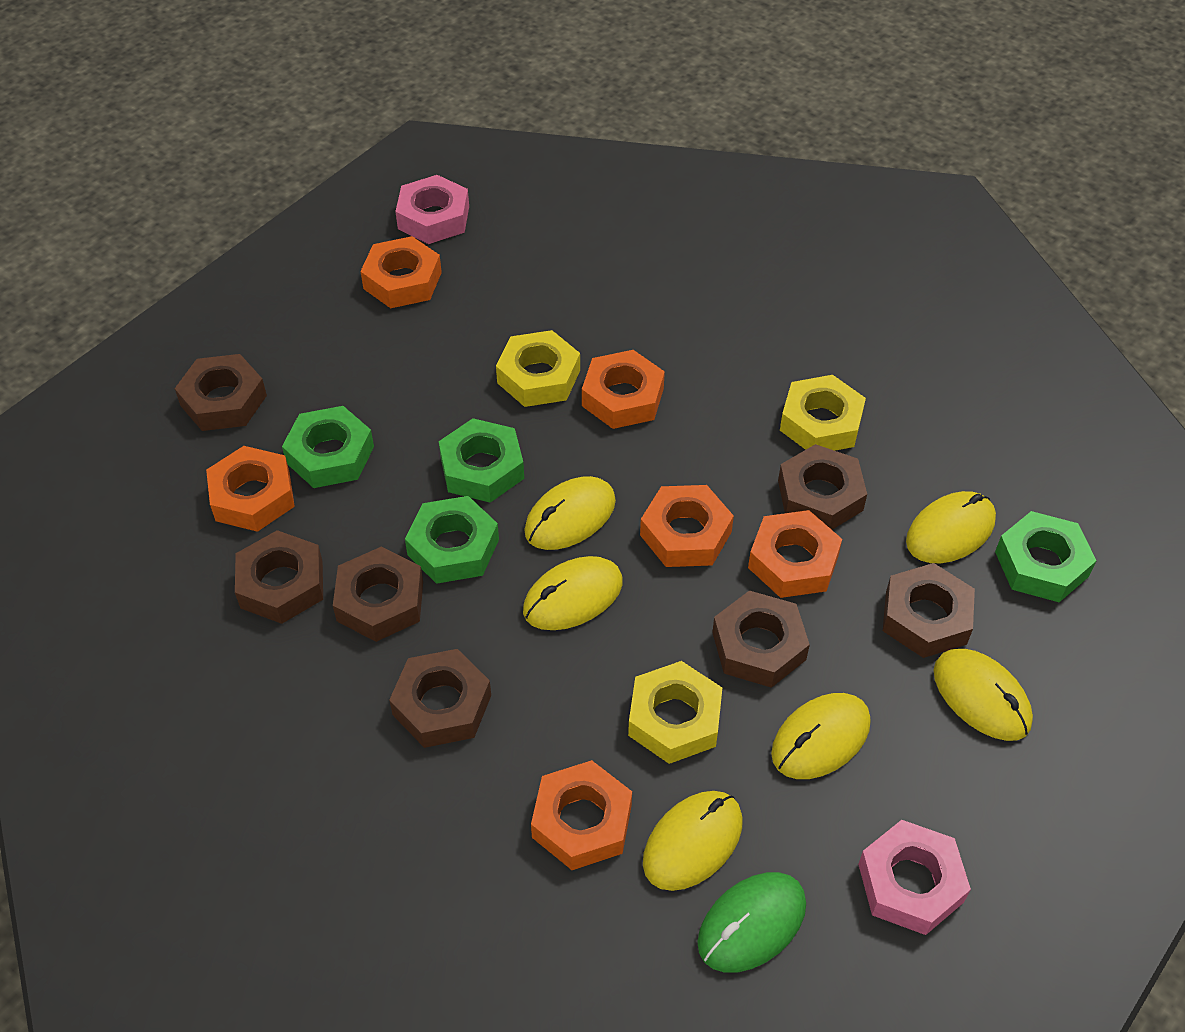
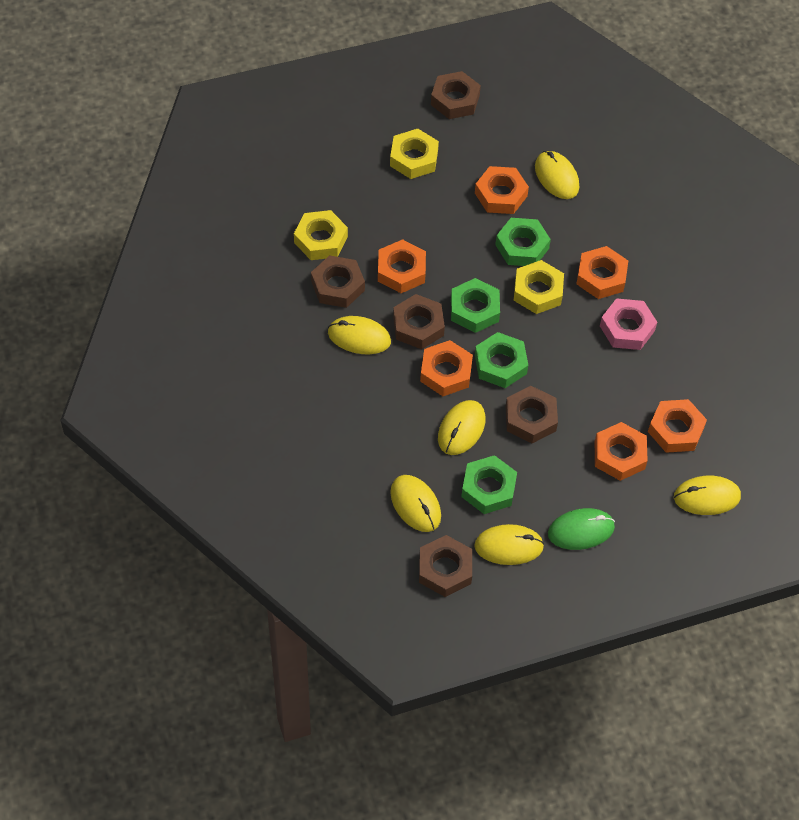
brown nut: 7 -> 5
pink nut: 2 -> 1

